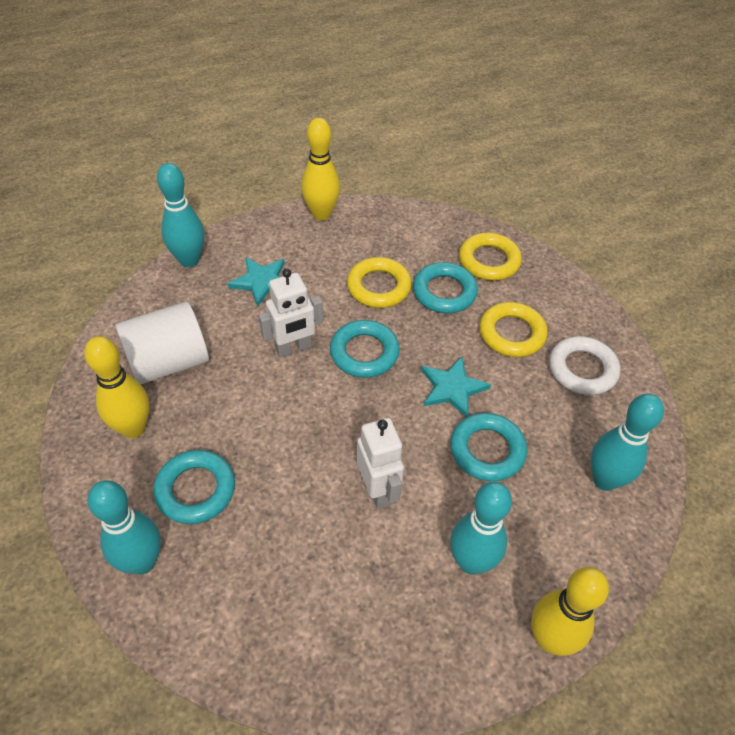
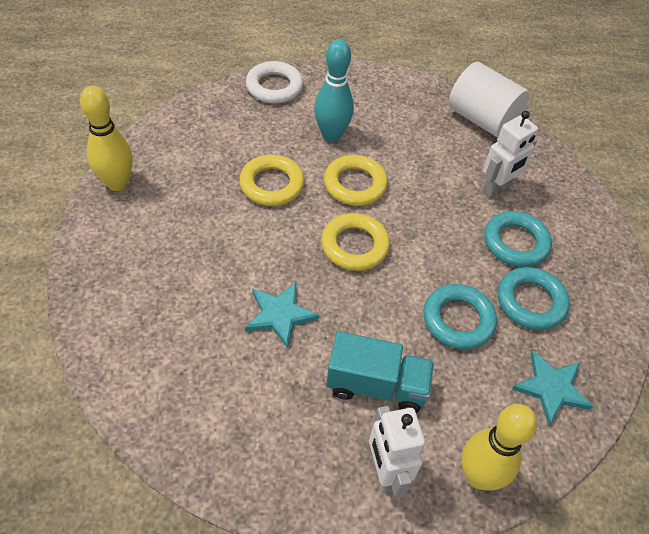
turquoise bowling pin: 4 -> 1
turquoise ring: 4 -> 3
turquoise truck: 0 -> 1
yellow bowling pin: 3 -> 2

